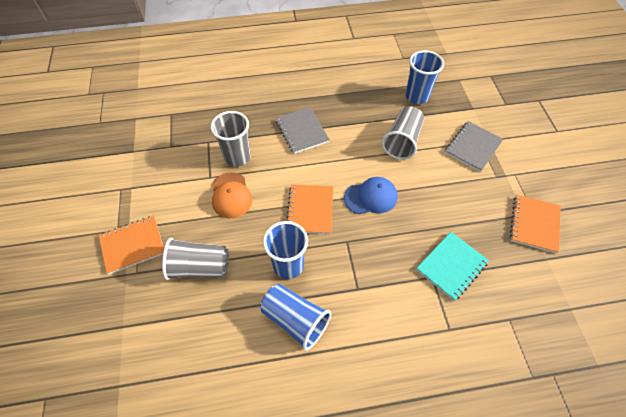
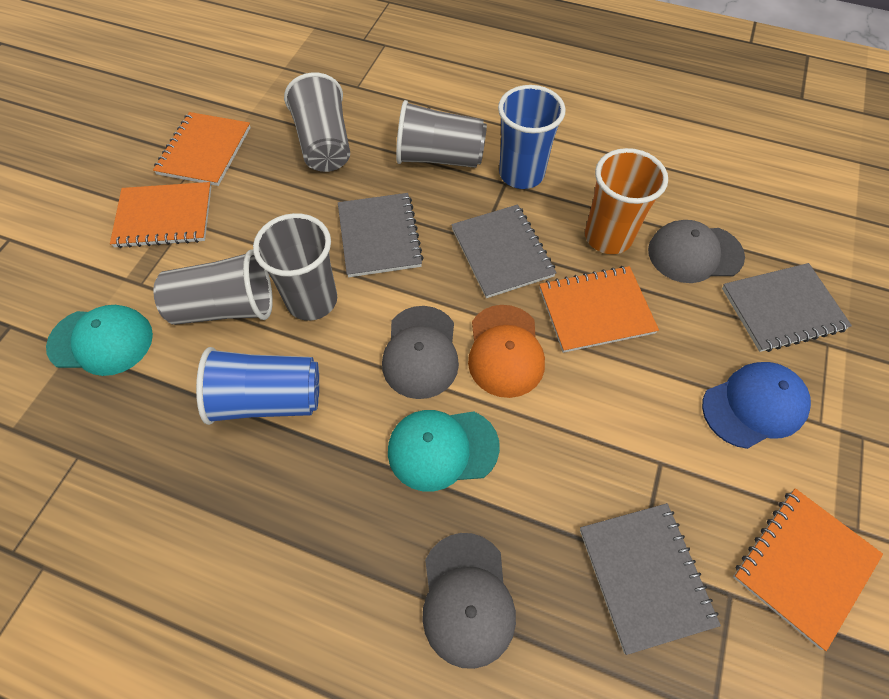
blue cup: 3 -> 2
grey cap: 0 -> 3
grey cup: 3 -> 4
grey notebook: 2 -> 4
orange cup: 0 -> 1
orange notebook: 3 -> 4
turquoise cap: 0 -> 2
turquoise notebook: 1 -> 0

